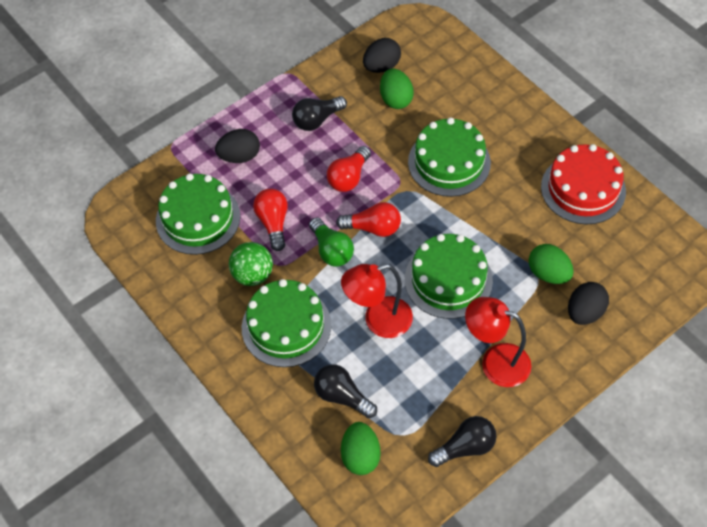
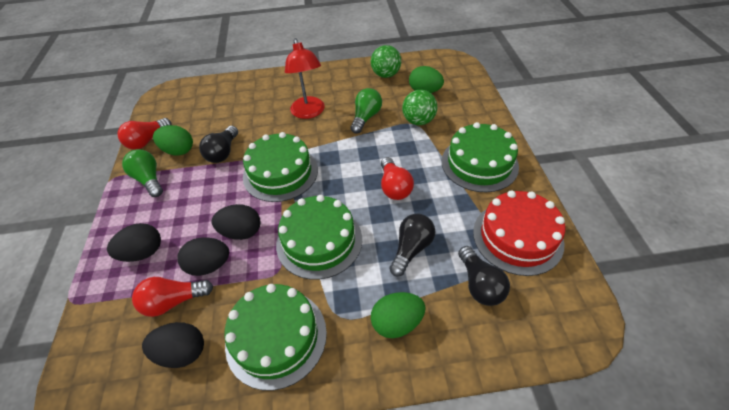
black egg: 3 -> 4
green ball: 1 -> 2
green light bulb: 1 -> 2
red lamp: 2 -> 1

